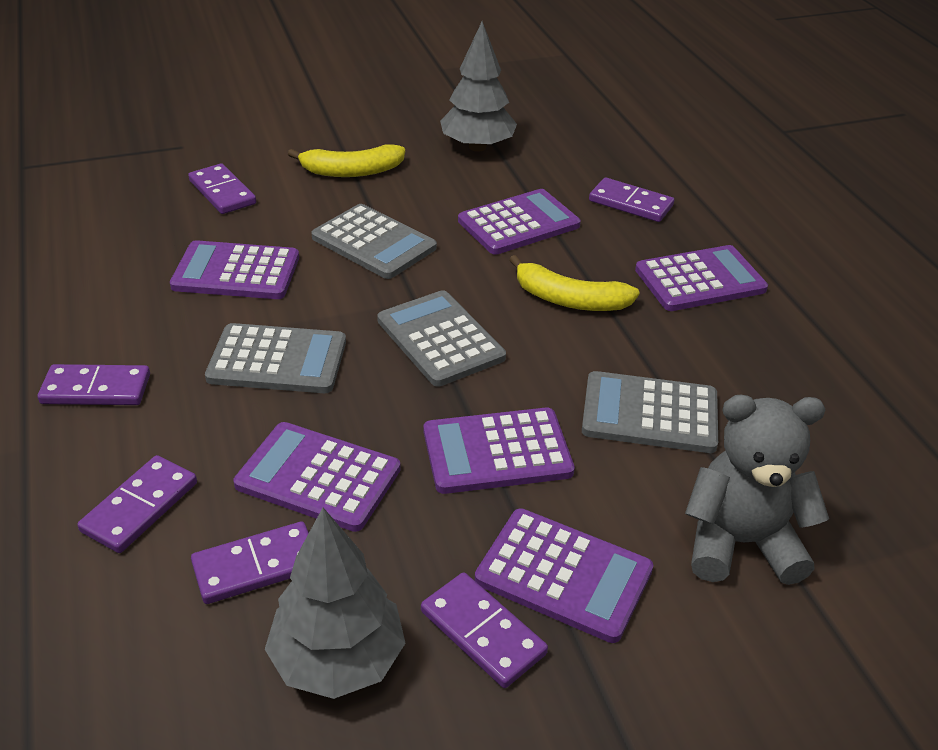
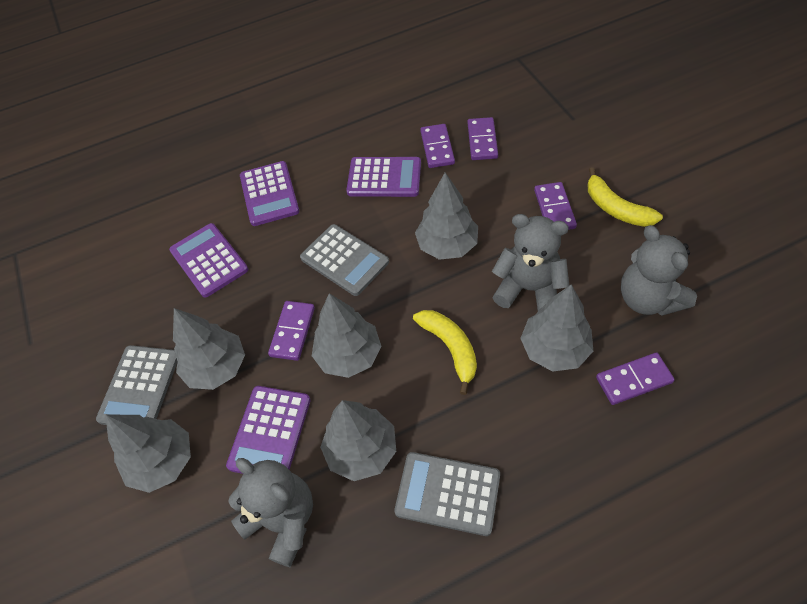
grey calculator: 4 -> 3
grey teddy bear: 1 -> 3
grey tree: 2 -> 6
purple calculator: 6 -> 4
purple domino: 6 -> 5

